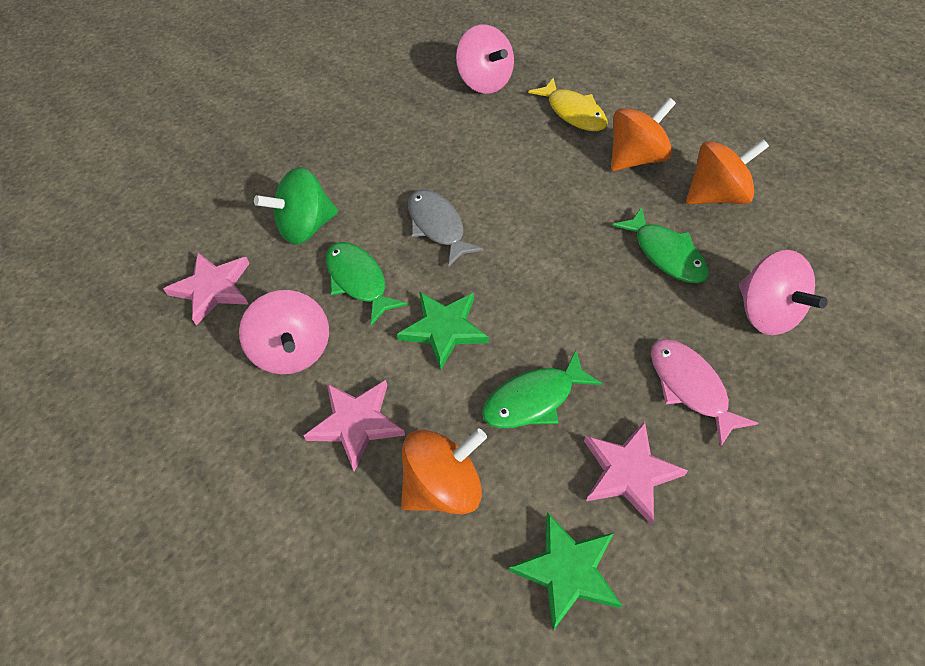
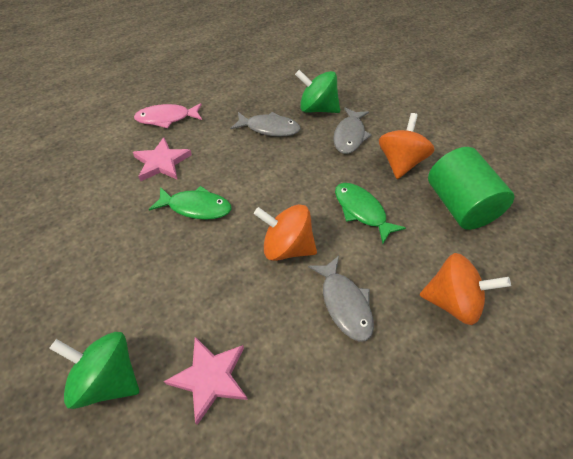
green cylinder: 0 -> 1
green fish: 3 -> 2
green spinning top: 1 -> 2
green star: 2 -> 0
grey fish: 1 -> 3
pink spinning top: 3 -> 0
pink star: 3 -> 2
yellow fish: 1 -> 0

